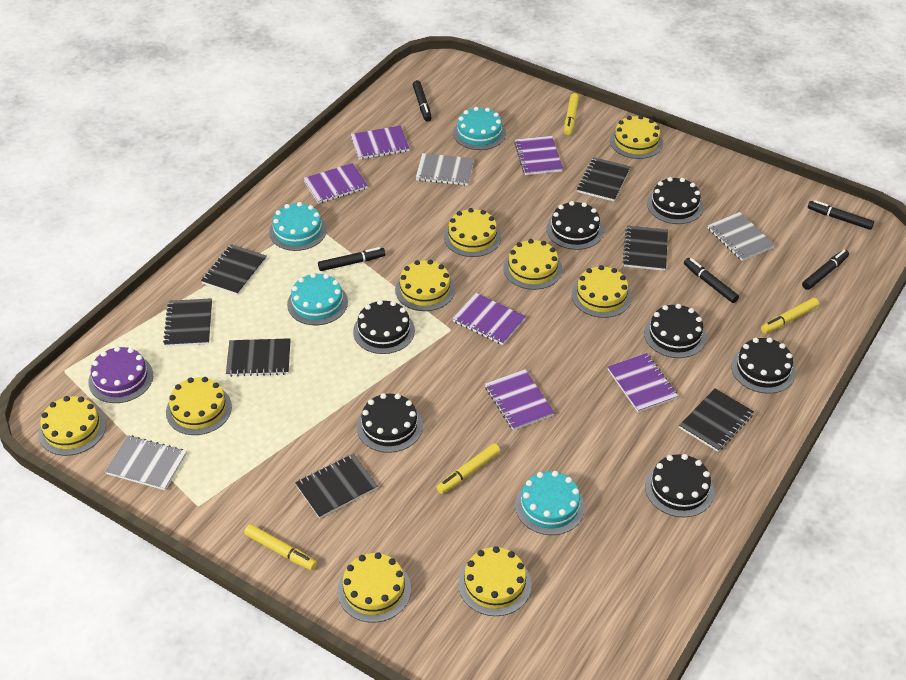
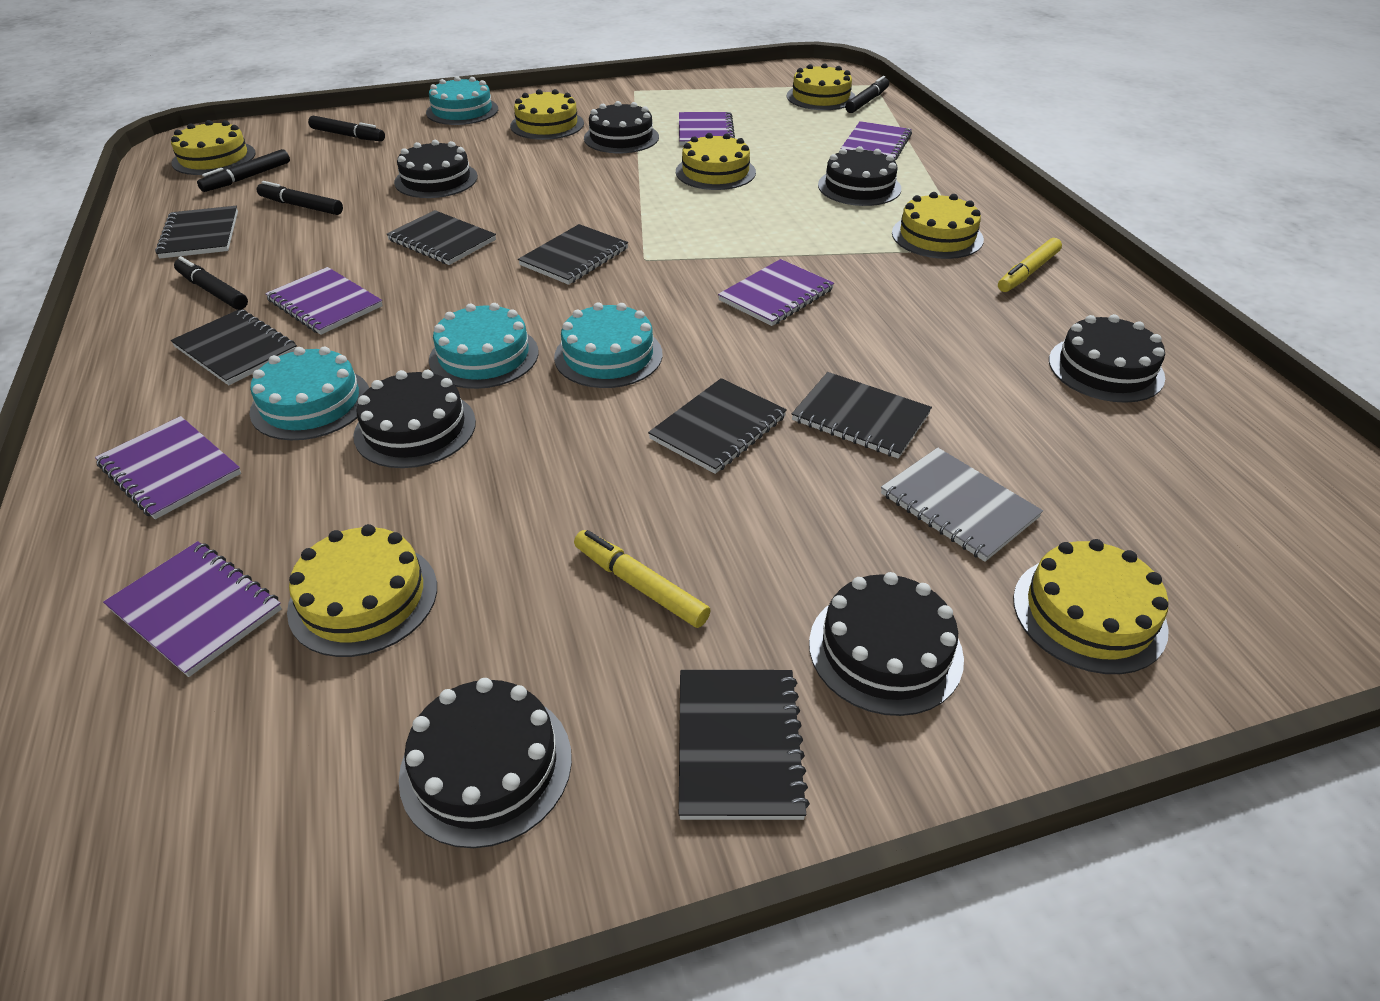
grey notebook: 3 -> 1
purple cake: 1 -> 0
yellow cake: 9 -> 7
yellow marker: 4 -> 2

